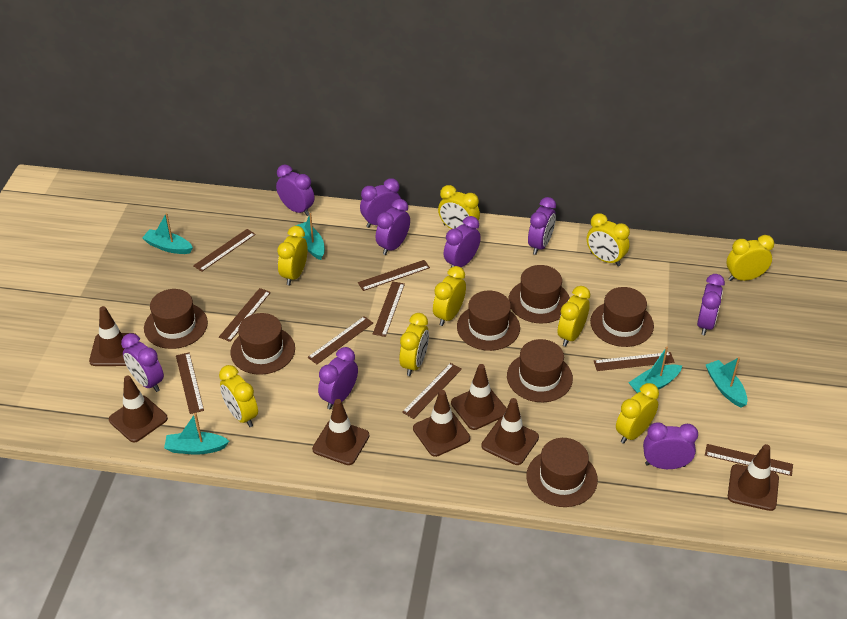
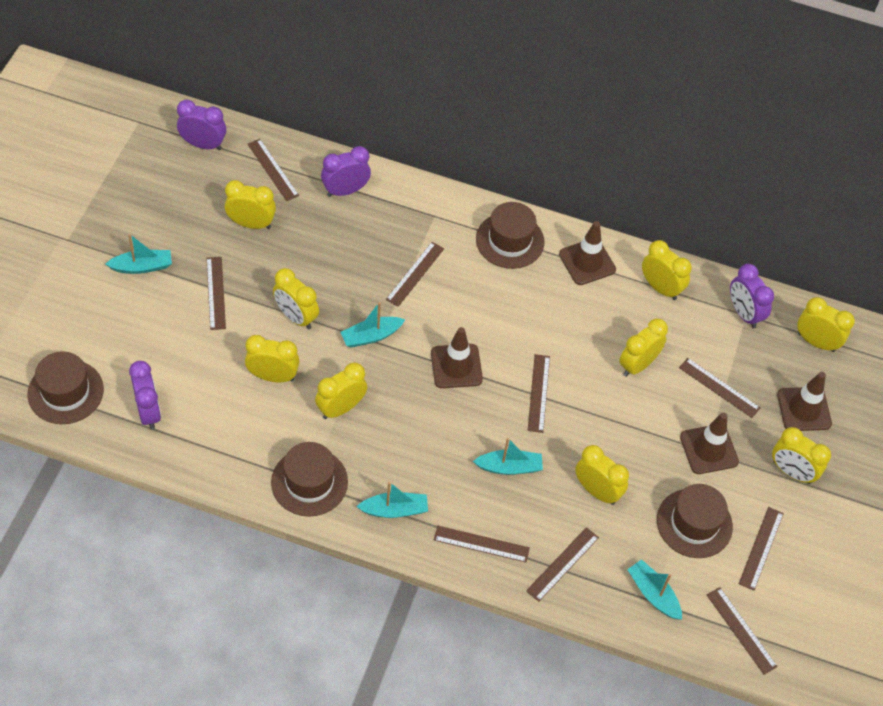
brown hat: 7 -> 4
brown traffic cone: 7 -> 4
purple clock: 9 -> 4

